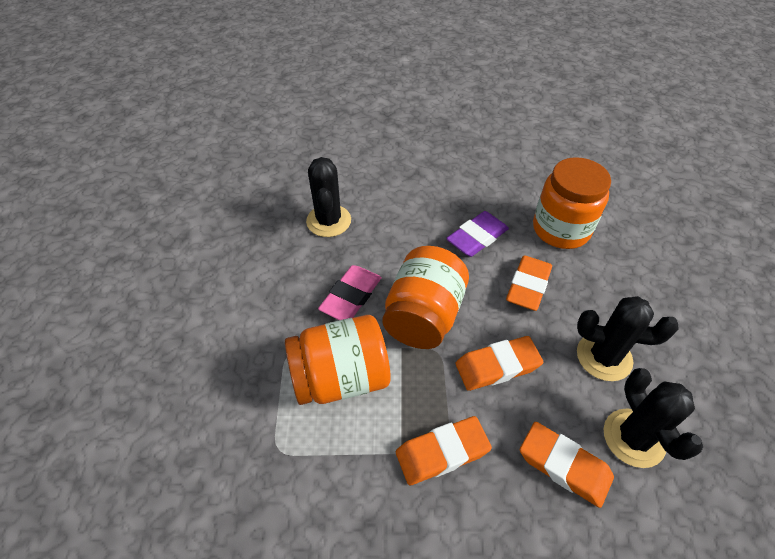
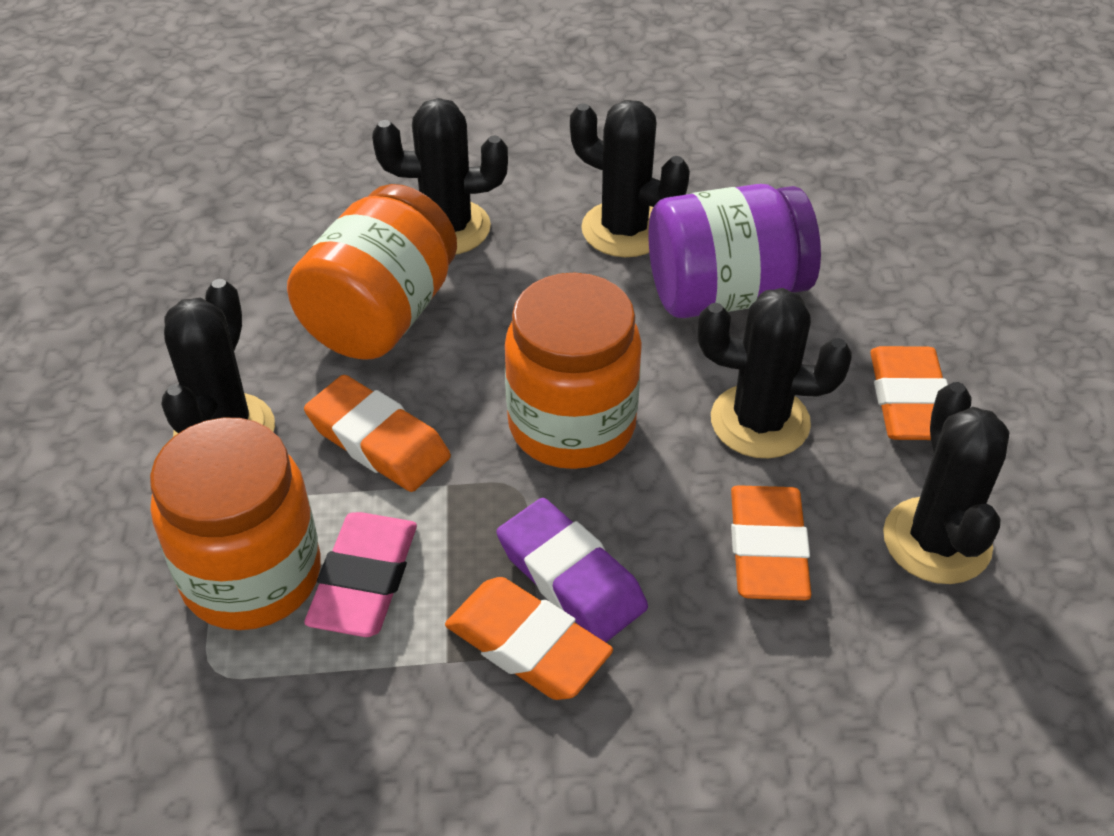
black cactus: 3 -> 5
purple jar: 0 -> 1

